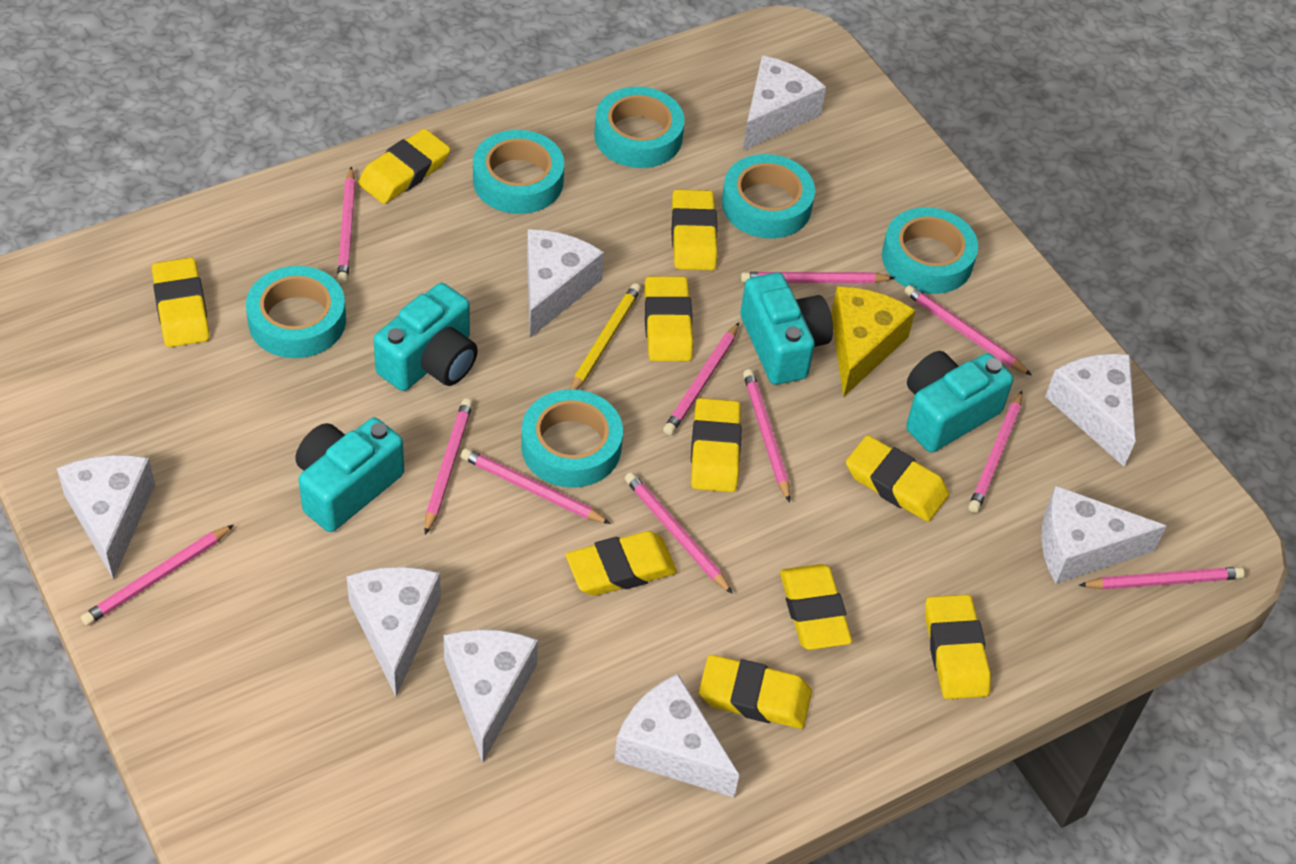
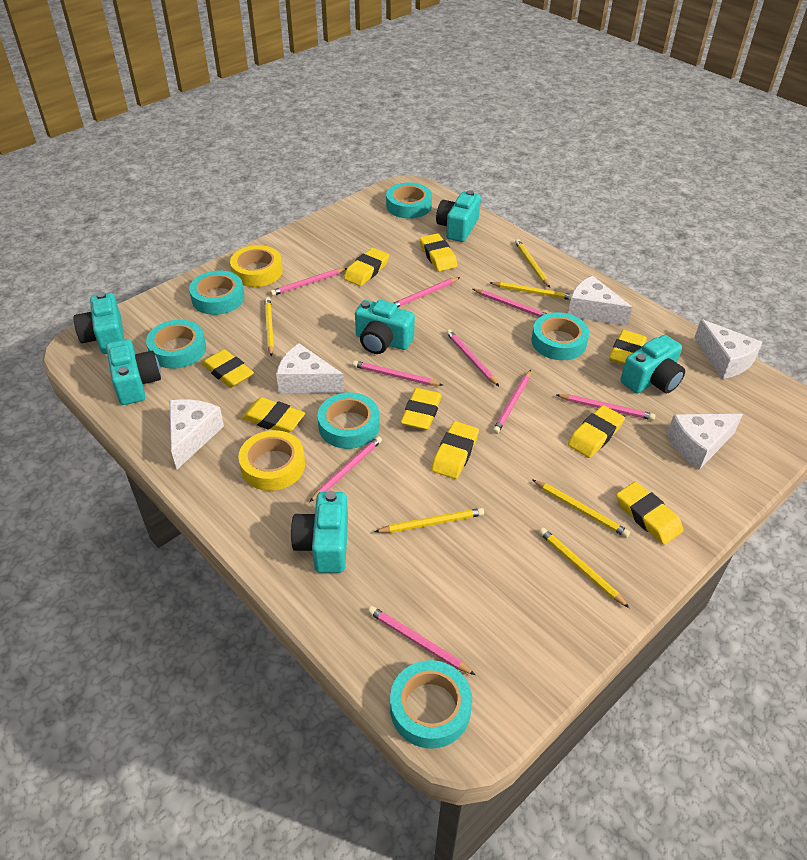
pink pencil: 11 -> 9
turquoise camera: 4 -> 6
white cheese: 8 -> 5
yellow cheese: 1 -> 0
yellow eraser: 10 -> 9
yellow pencil: 1 -> 6
yellow tape: 0 -> 2

